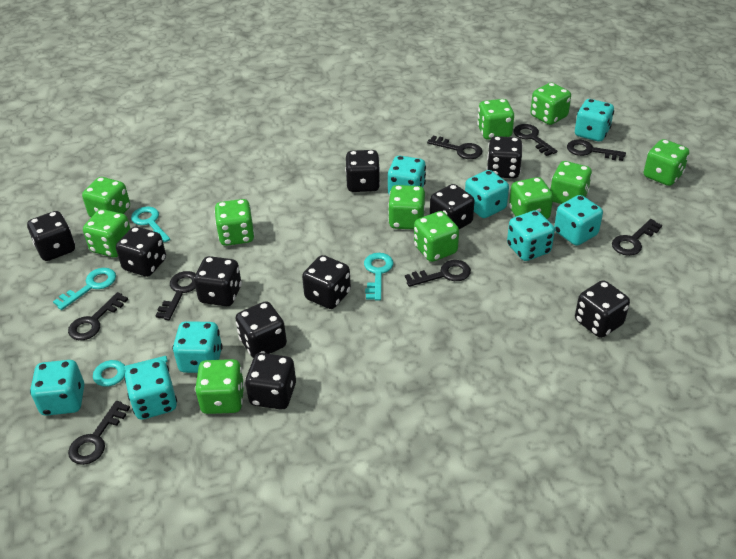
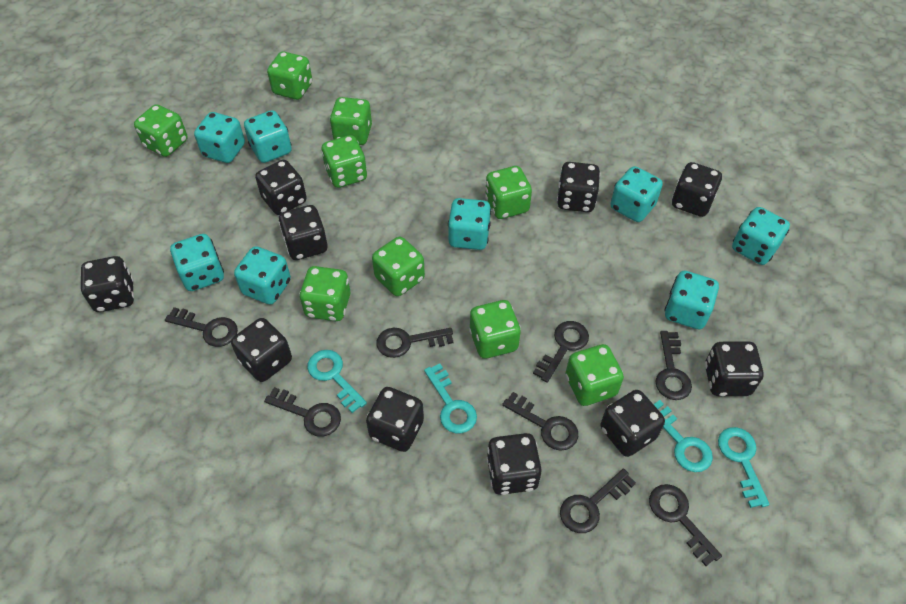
green dice: 11 -> 9

